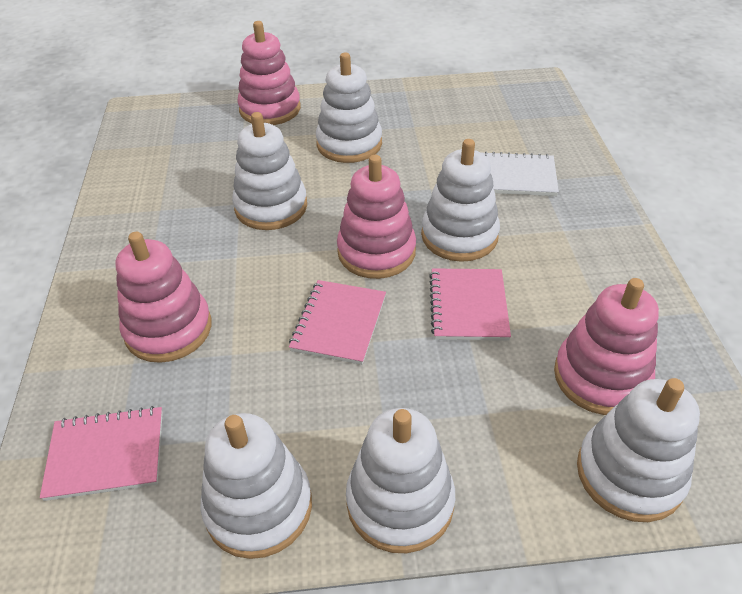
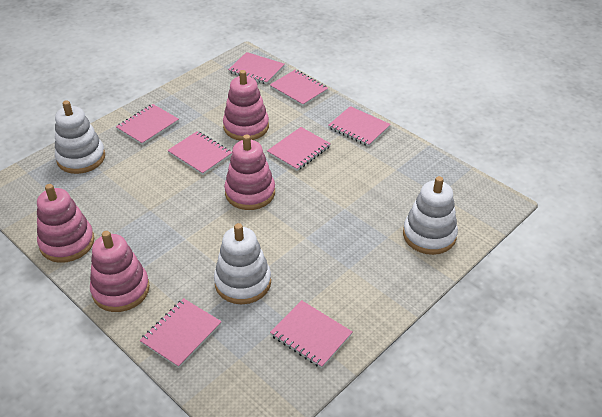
pink notebook: 3 -> 8
white notebook: 1 -> 0
white stacking toy: 6 -> 3

